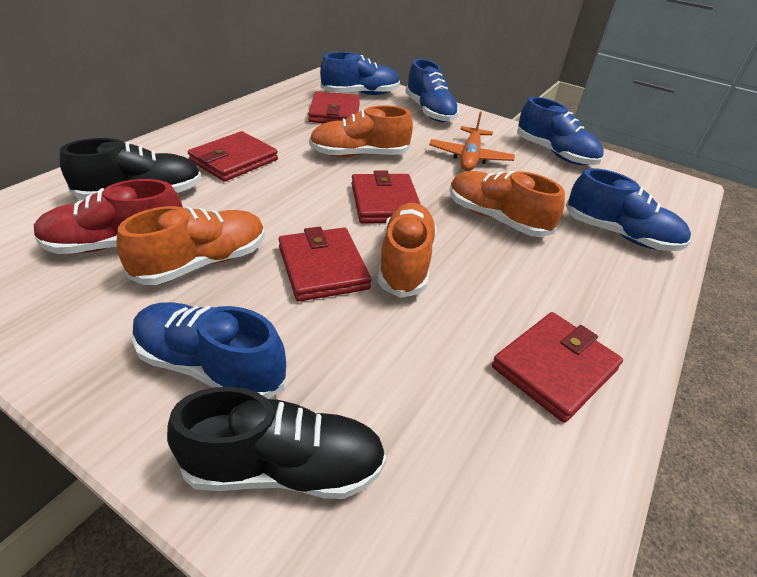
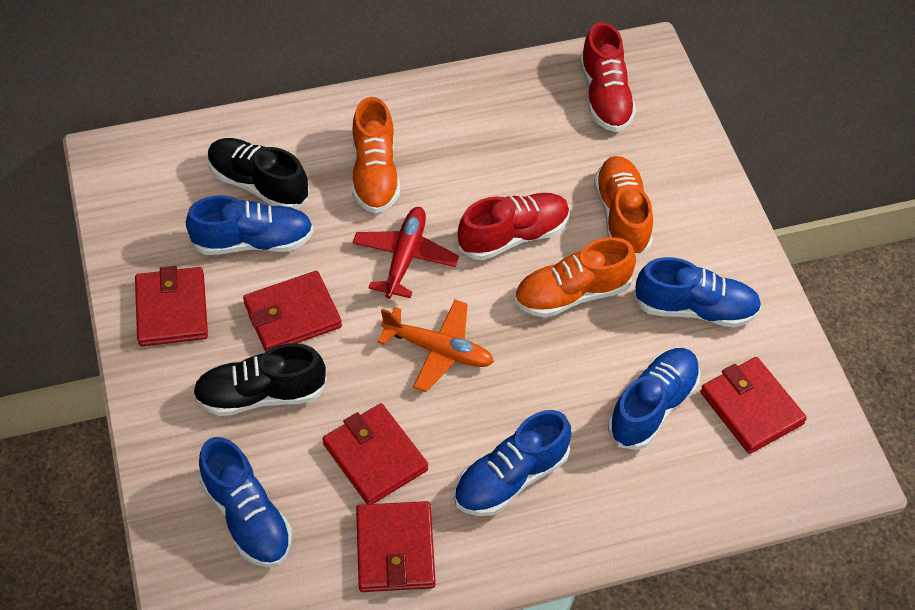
orange shoe: 4 -> 3
red plane: 0 -> 1
red shoe: 1 -> 2

